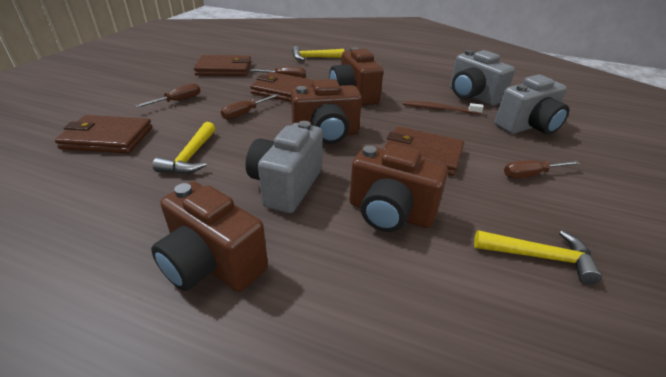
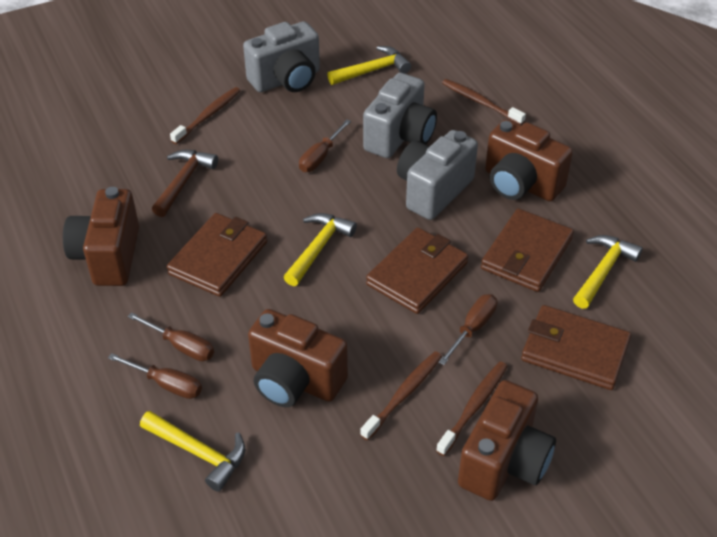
brown hammer: 0 -> 1
brown toothbrush: 1 -> 4
yellow hammer: 3 -> 4

